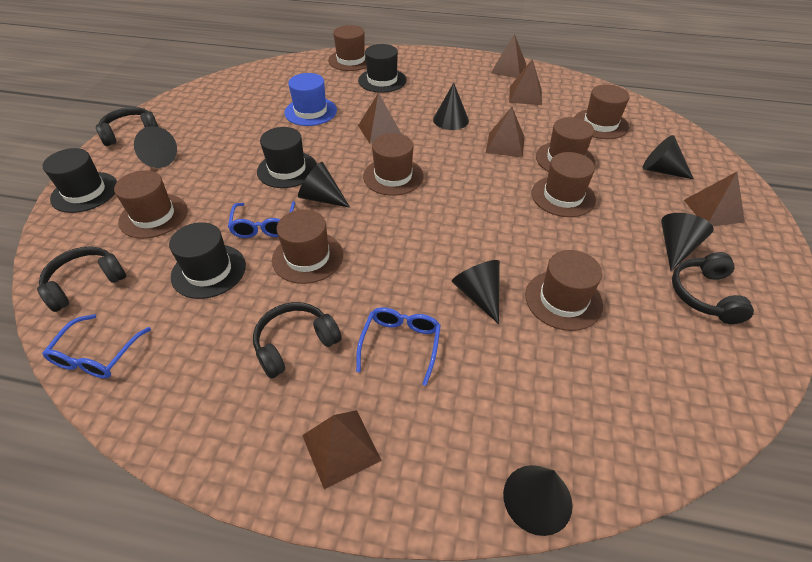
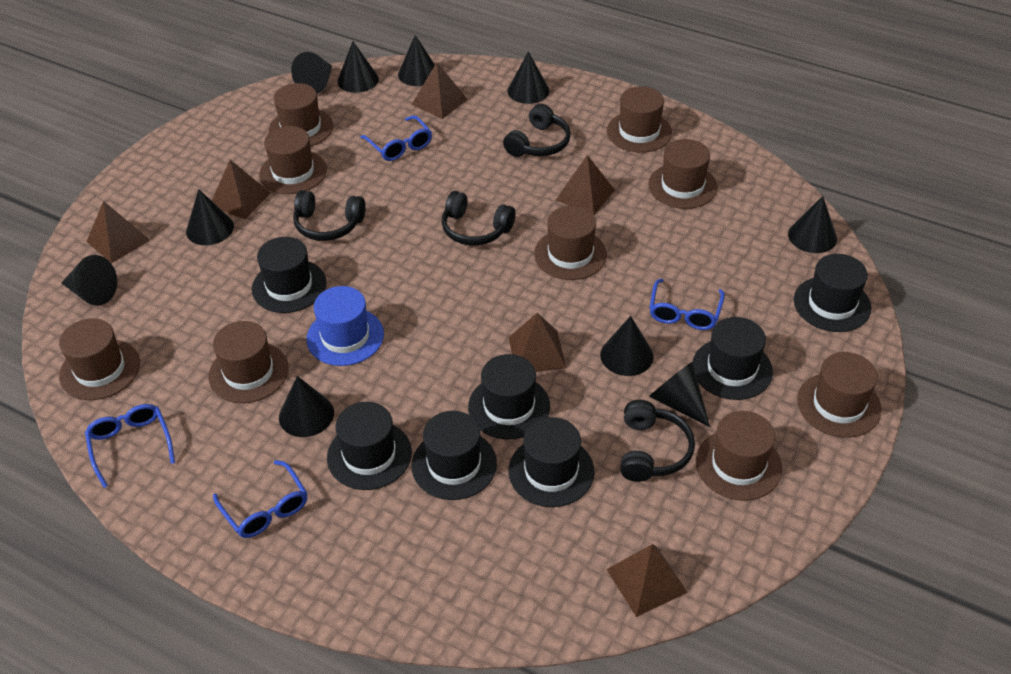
black cone: 7 -> 10
black hat: 4 -> 7
blue glasses: 3 -> 4
brown hat: 8 -> 9

